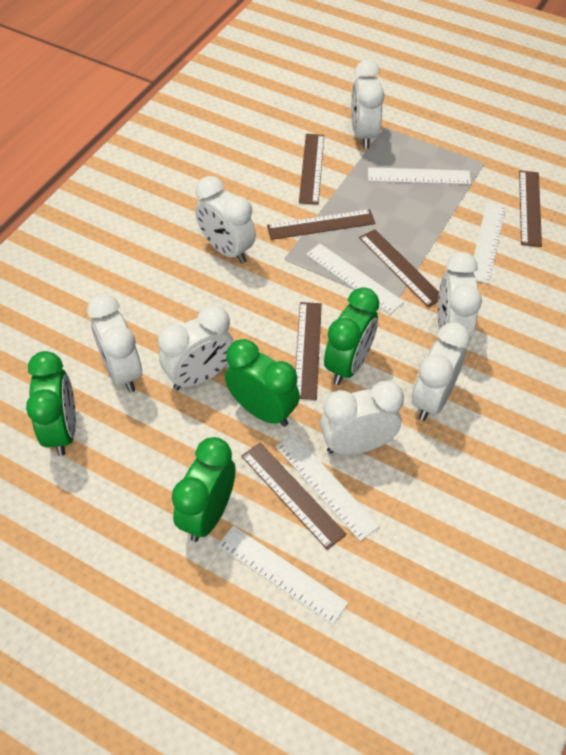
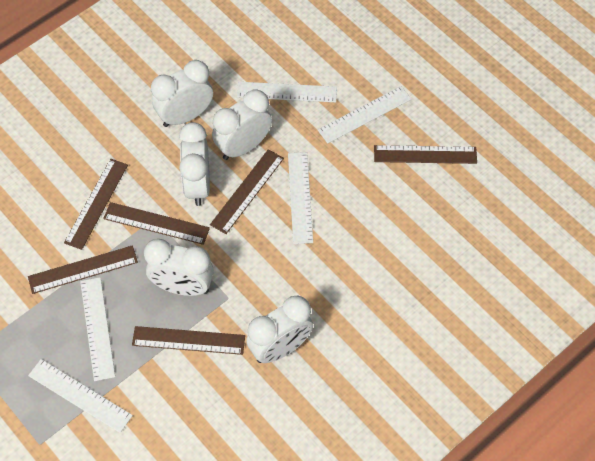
green clock: 4 -> 0
white clock: 7 -> 5

